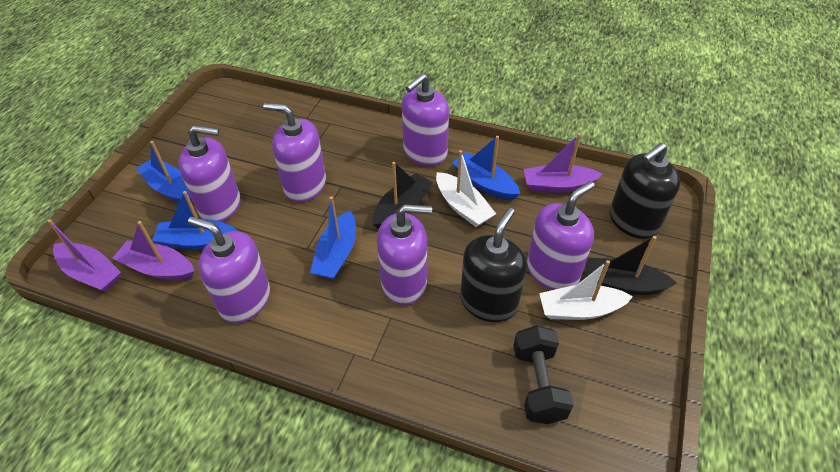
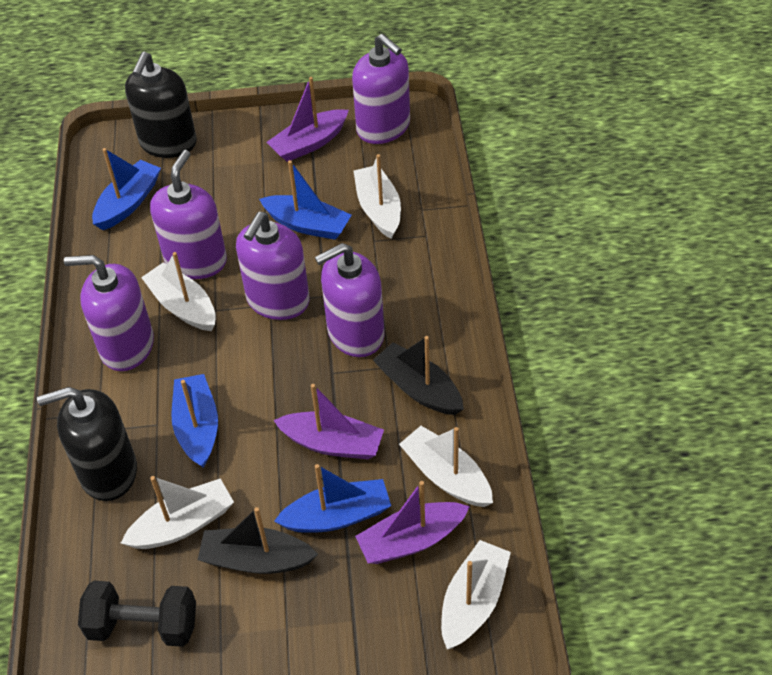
purple soap dispenser: 6 -> 5
white boat: 2 -> 5

